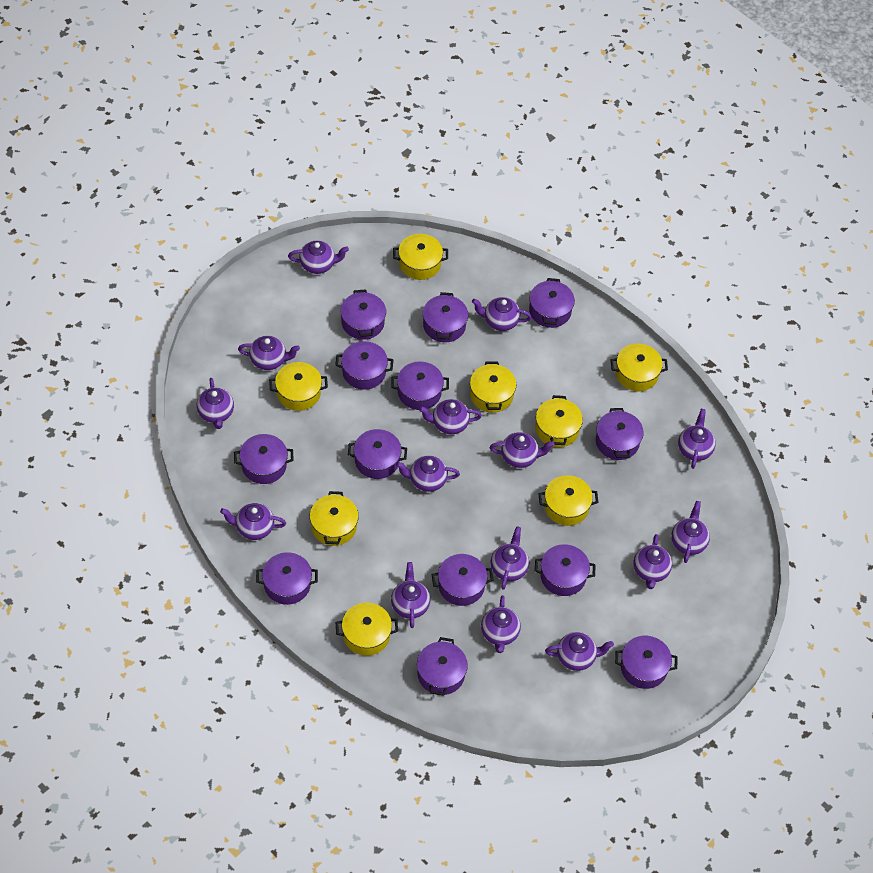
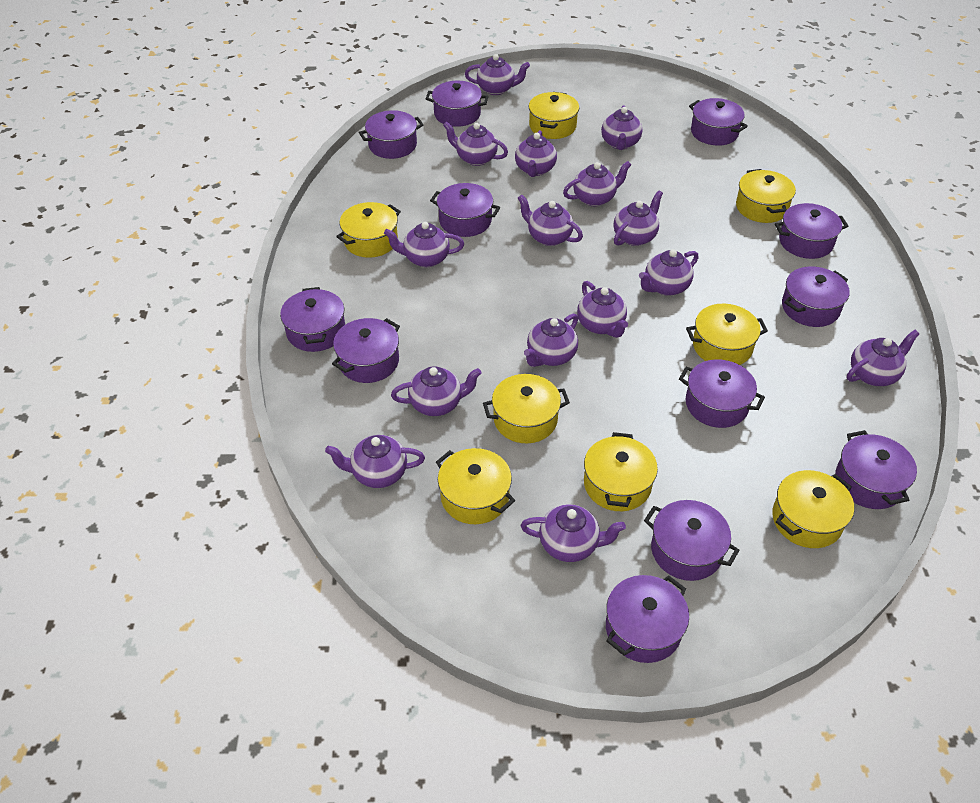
purple pot: 13 -> 12

